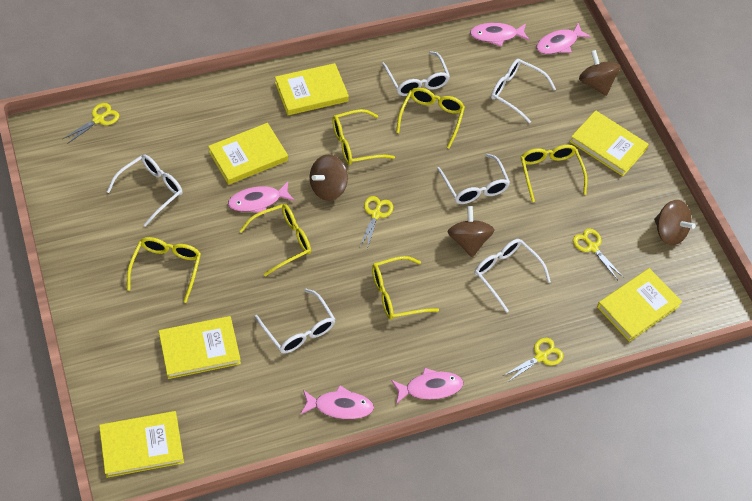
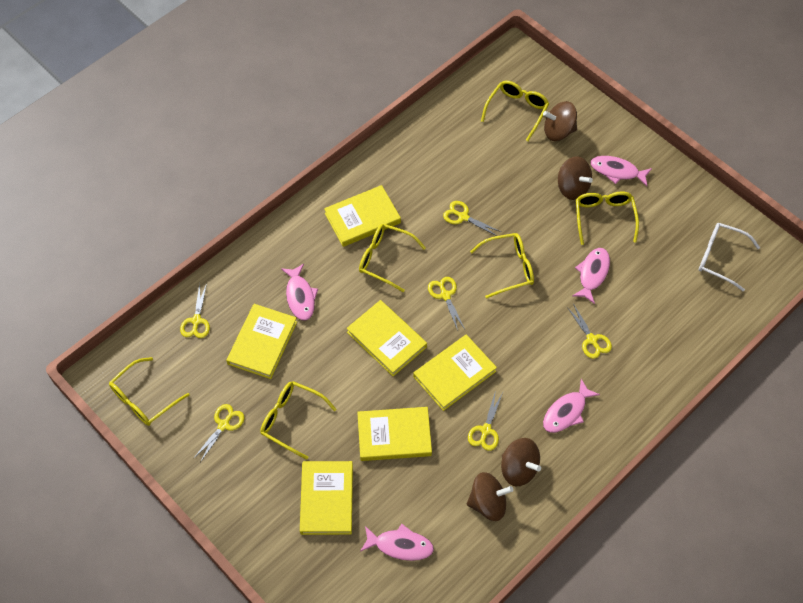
white glasses: 6 -> 1
yellow scissors: 4 -> 6

